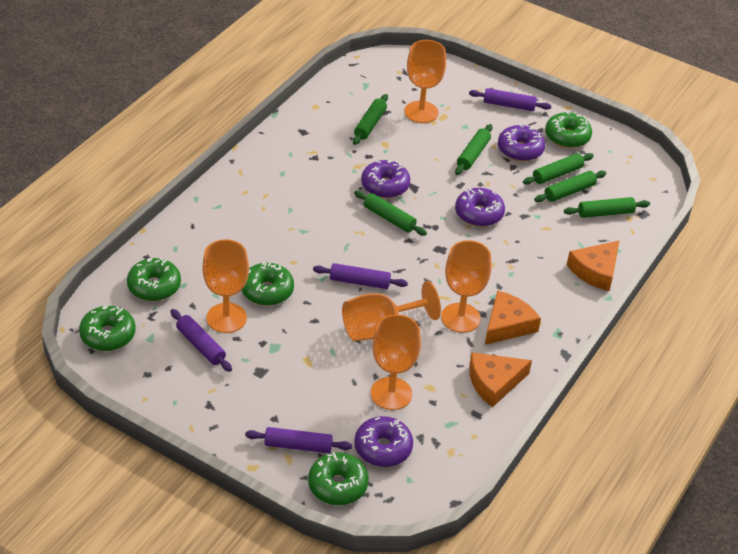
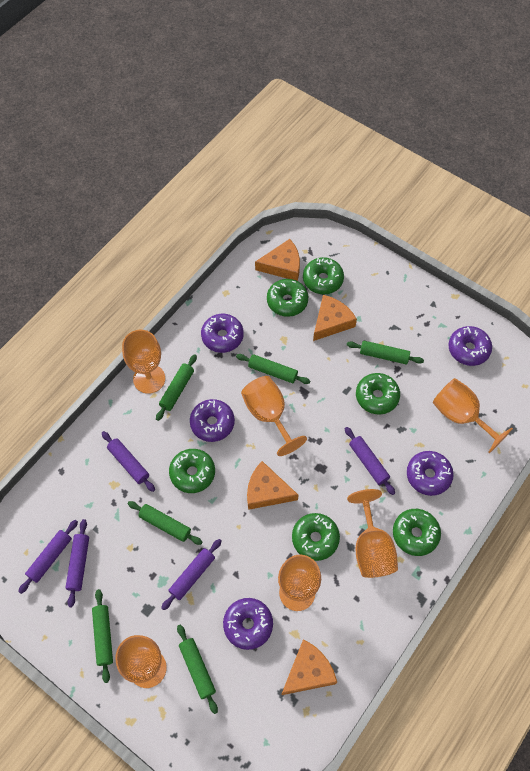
green donut: 5 -> 6
orange cheese: 3 -> 4
orange goblet: 5 -> 6
purple donut: 4 -> 5
purple rolling pin: 4 -> 5

